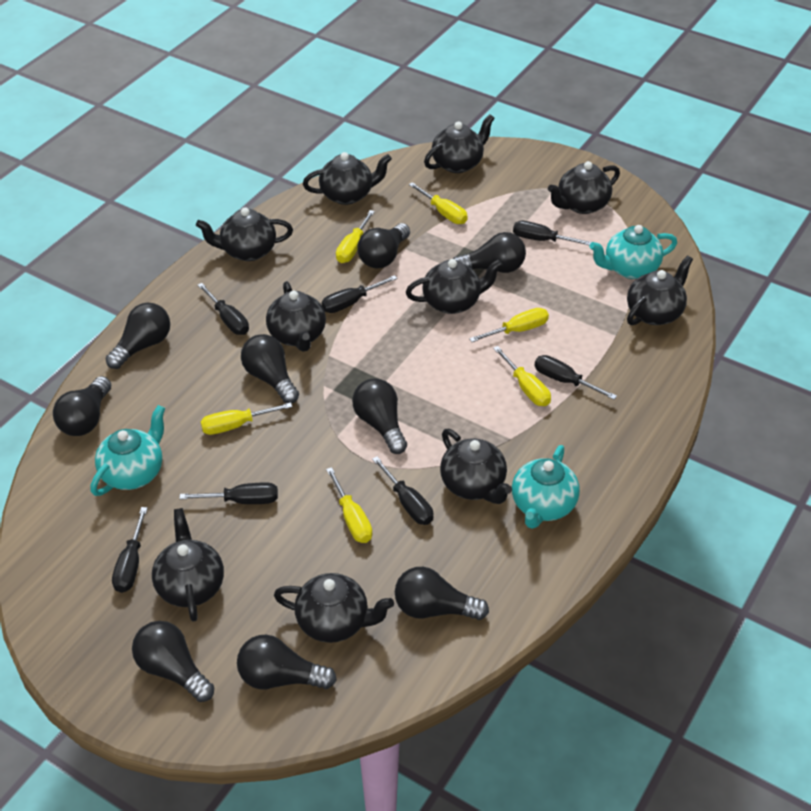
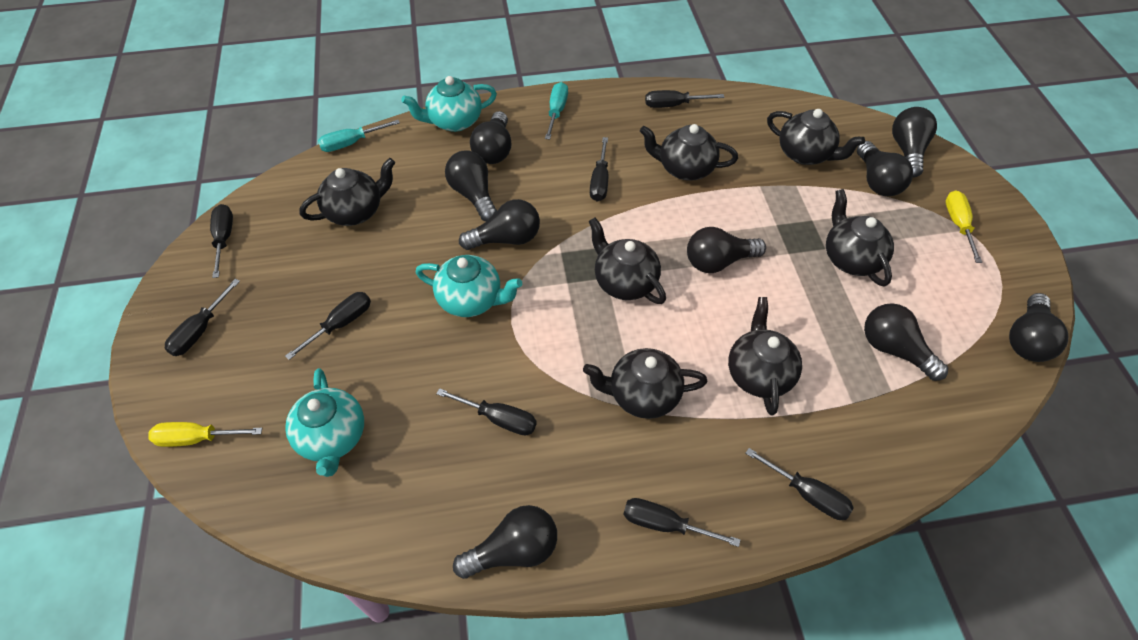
black screwdriver: 7 -> 8
black teapot: 10 -> 7
turquoise screwdriver: 0 -> 2
yellow screwdriver: 6 -> 2

